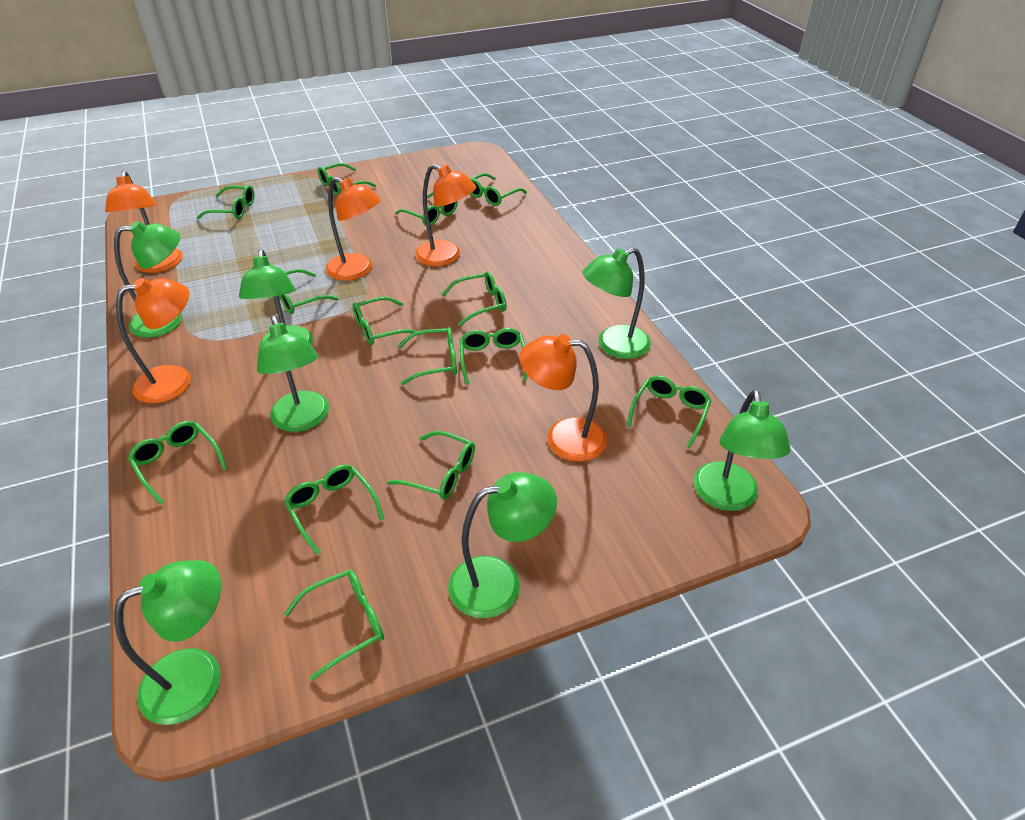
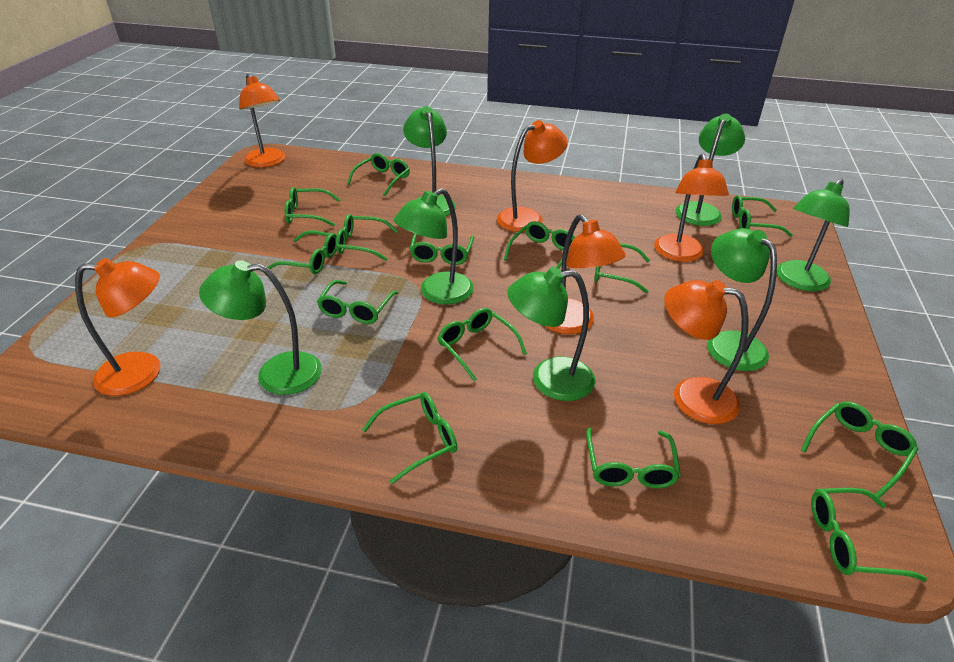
orange lamp: 5 -> 6

